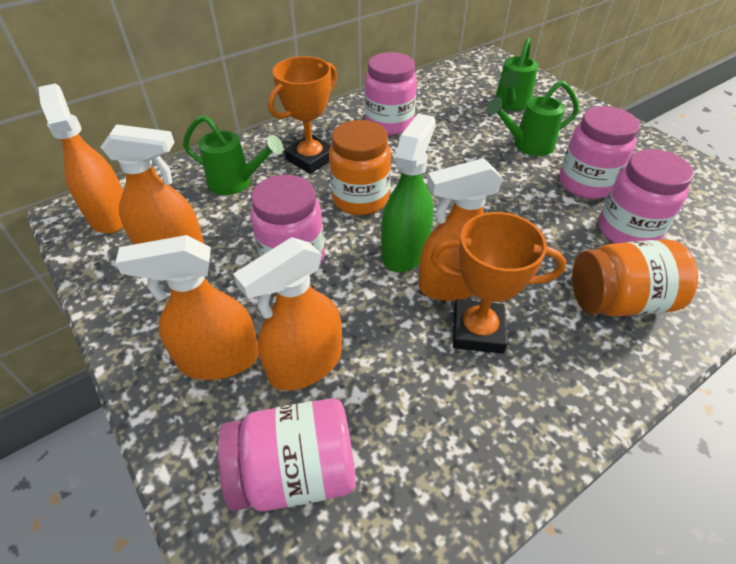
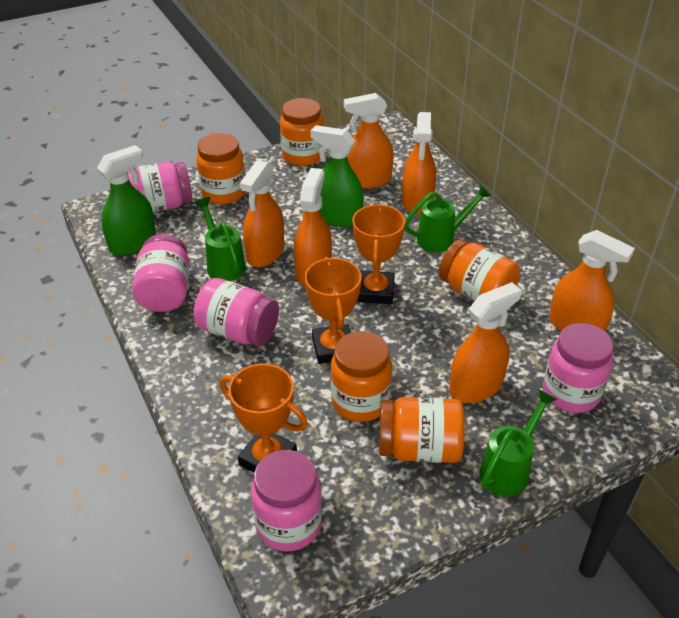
green spray bottle: 1 -> 2
orange jar: 2 -> 5
orange spray bottle: 5 -> 6
orange trophy: 2 -> 3

